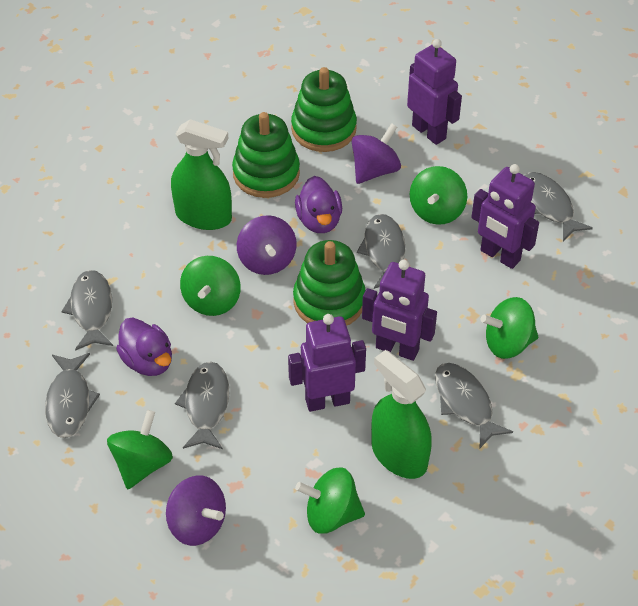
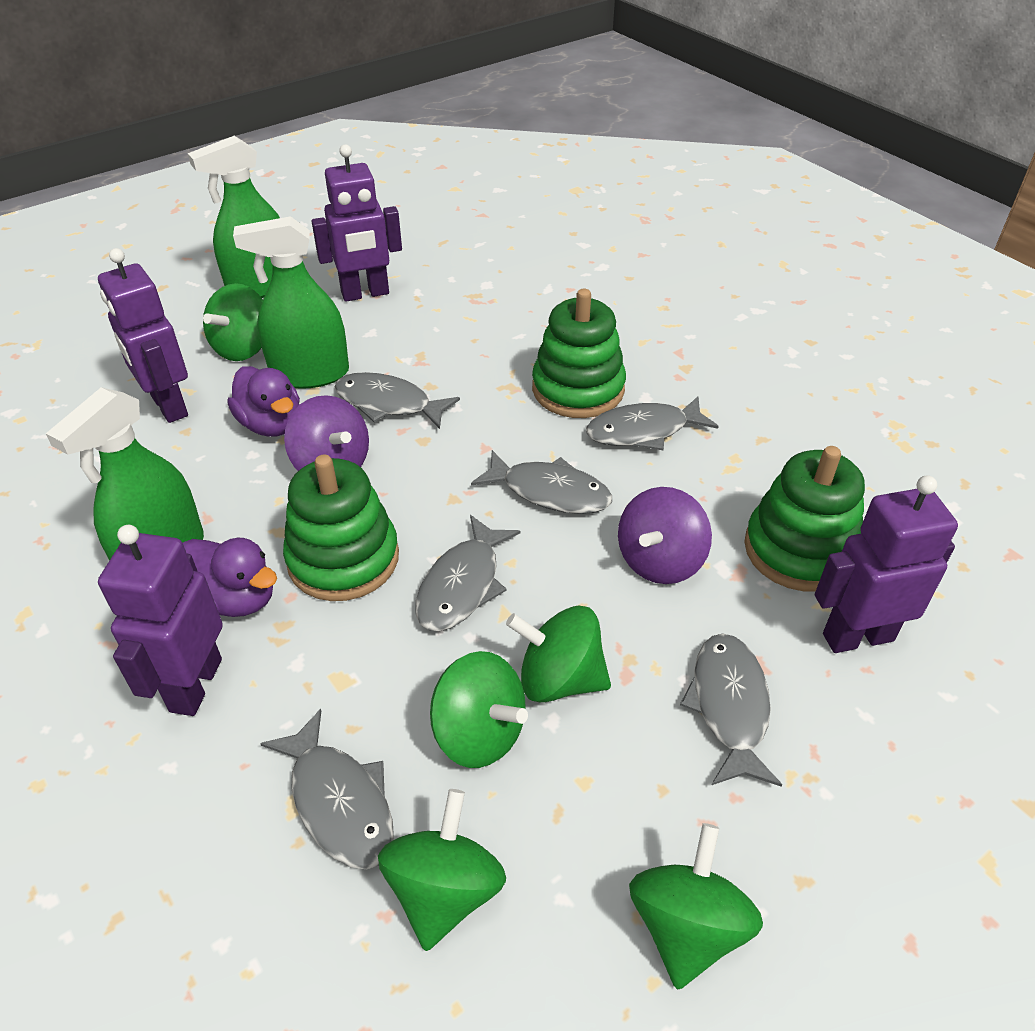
green spray bottle: 2 -> 3
purple spinning top: 3 -> 2

